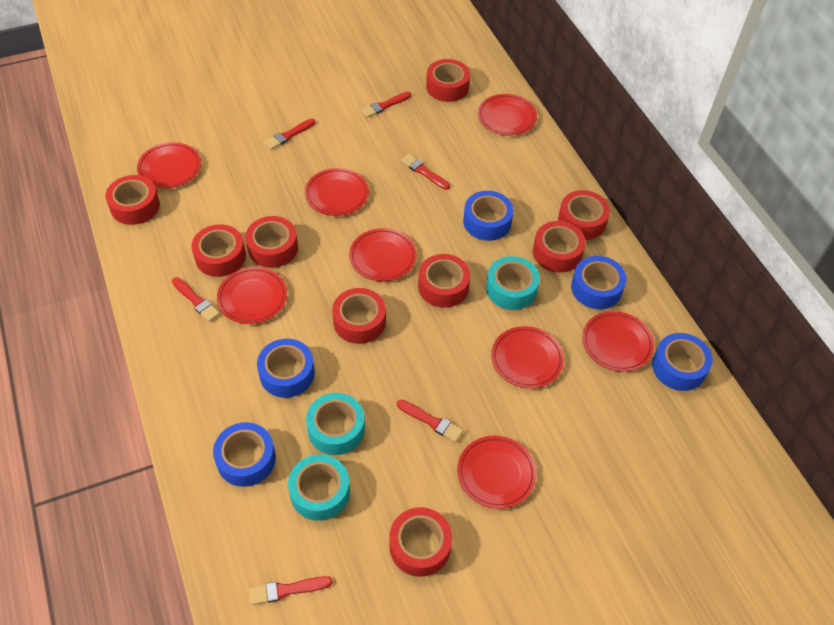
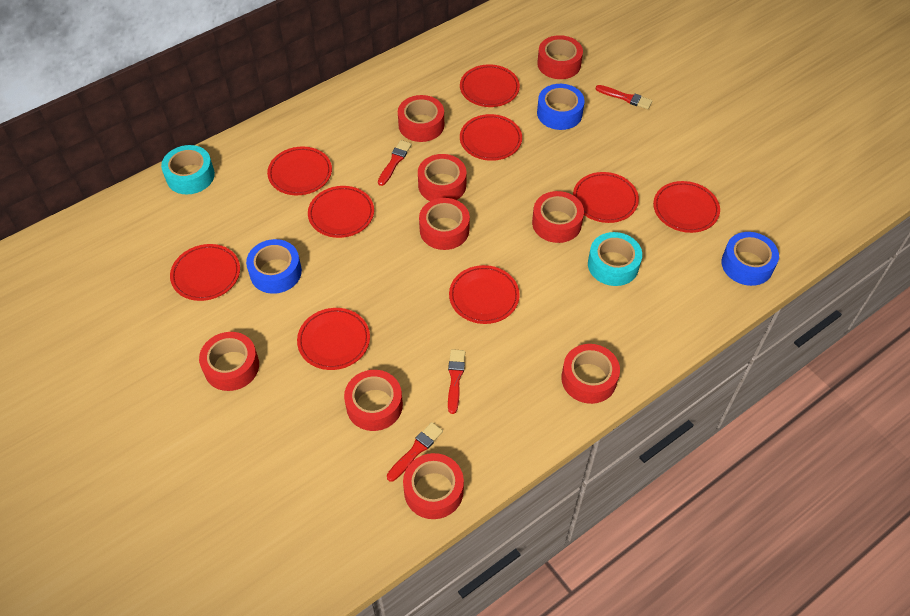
blue tape: 5 -> 3
red brush: 6 -> 4
red plate: 8 -> 9
turquoise tape: 3 -> 2

